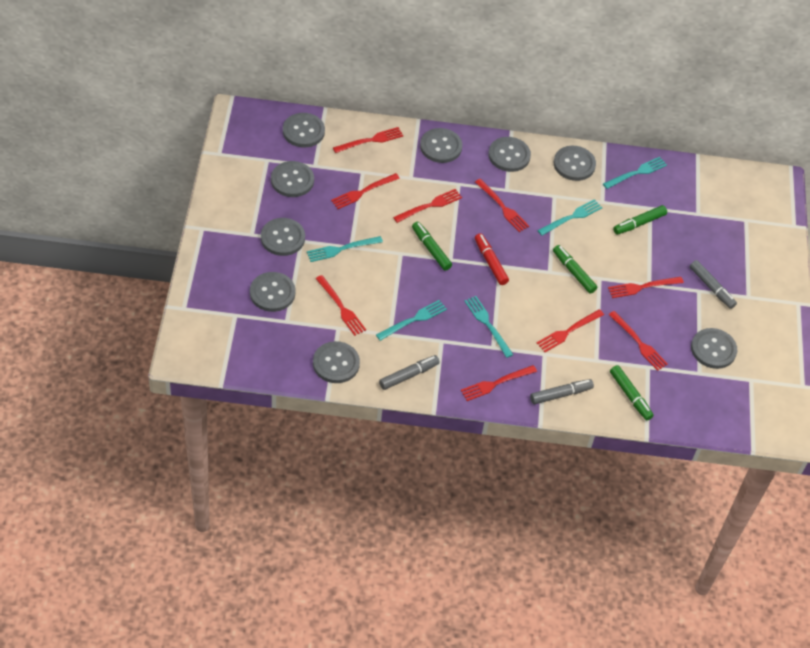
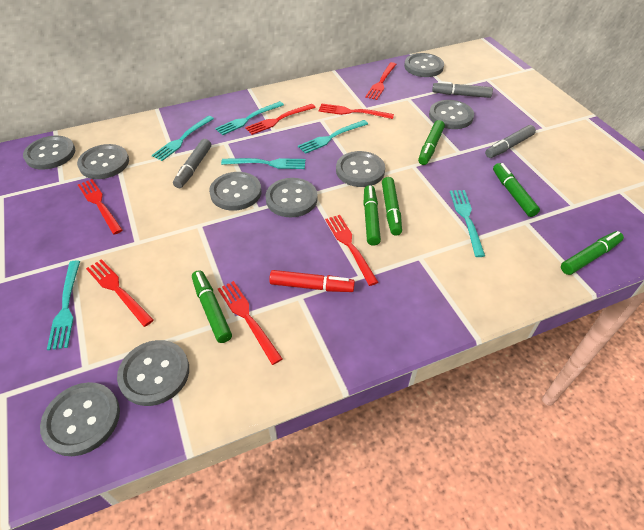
green marker: 4 -> 6
red fork: 9 -> 7
turquoise fork: 5 -> 6

